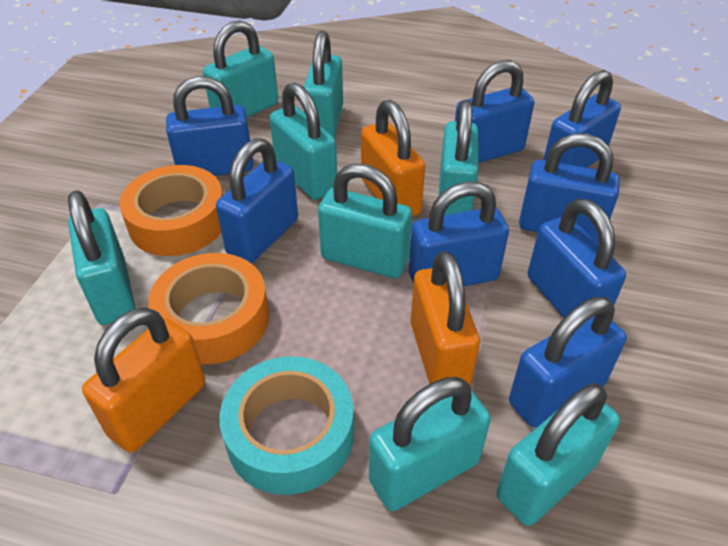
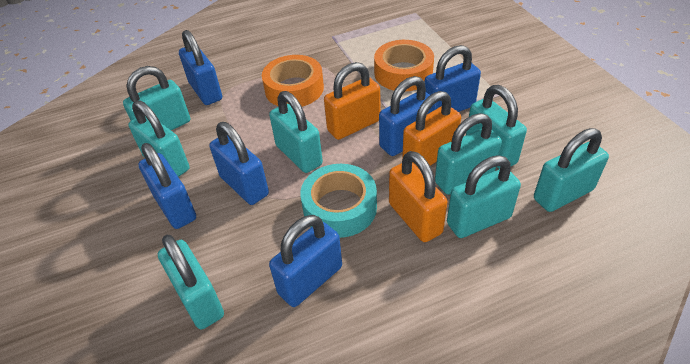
blue padlock: 8 -> 6

